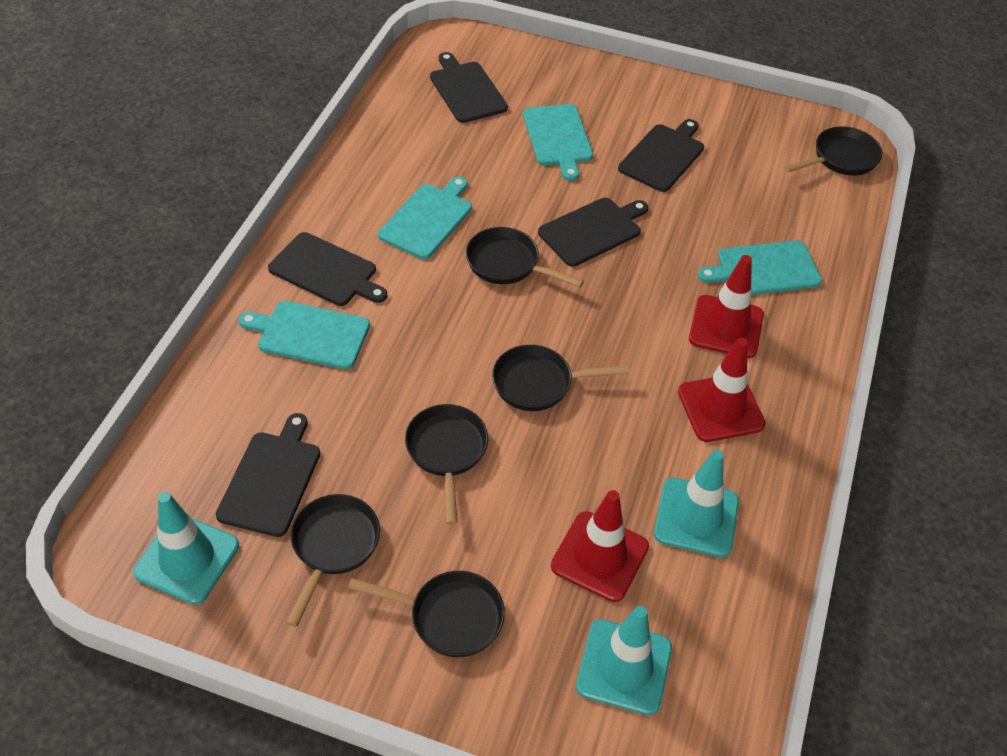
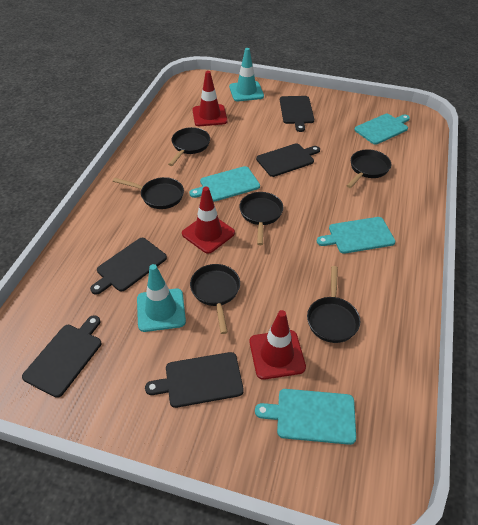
turquoise traffic cone: 3 -> 2

